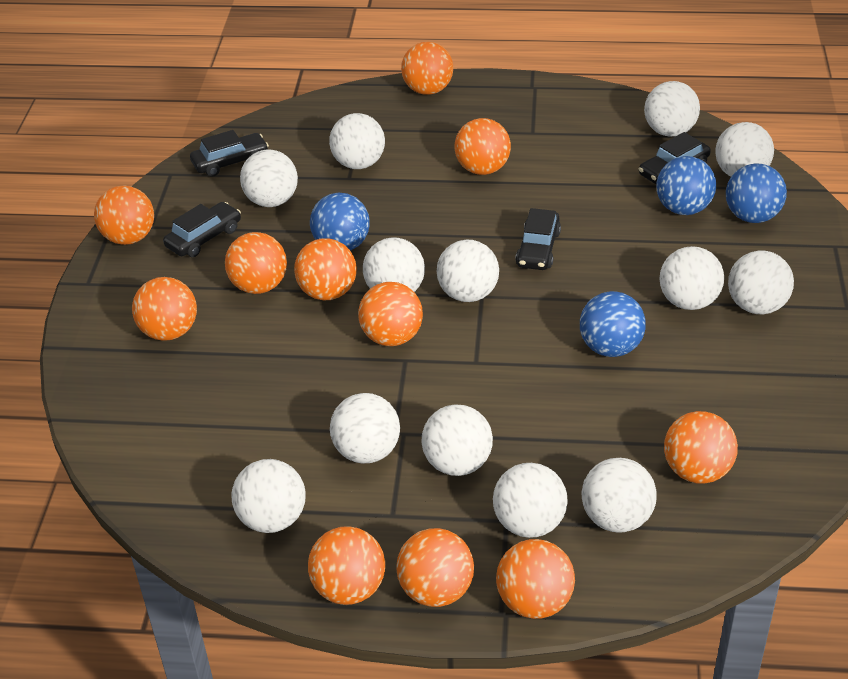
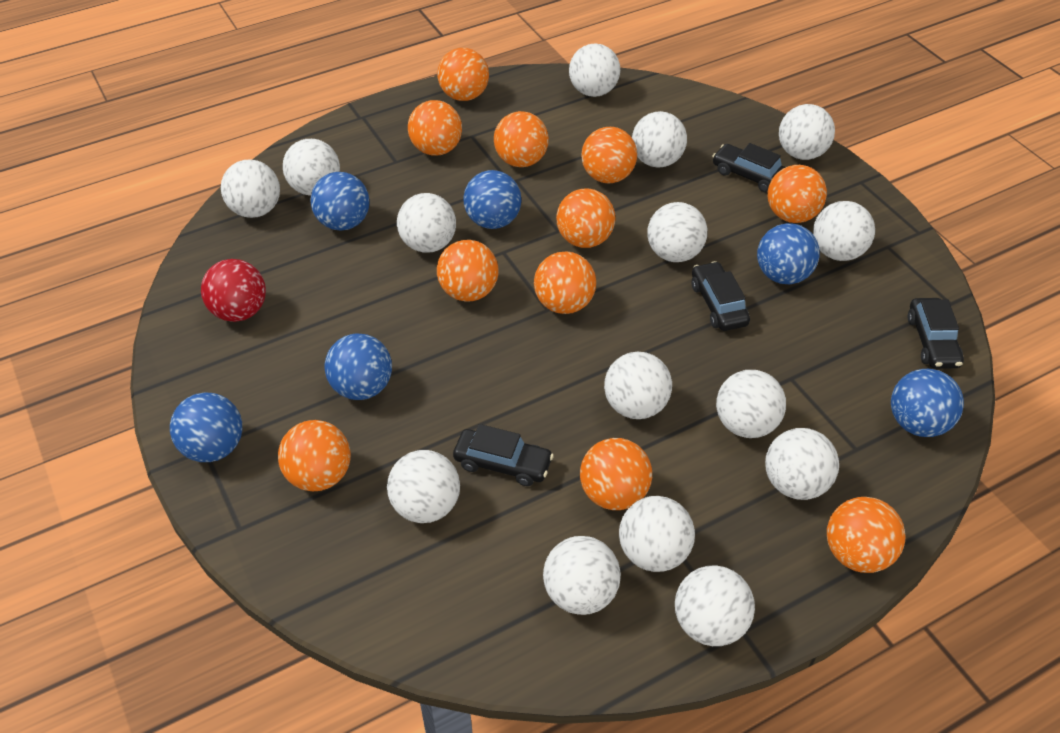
blue ball: 4 -> 6
red ball: 0 -> 1
white ball: 13 -> 15

